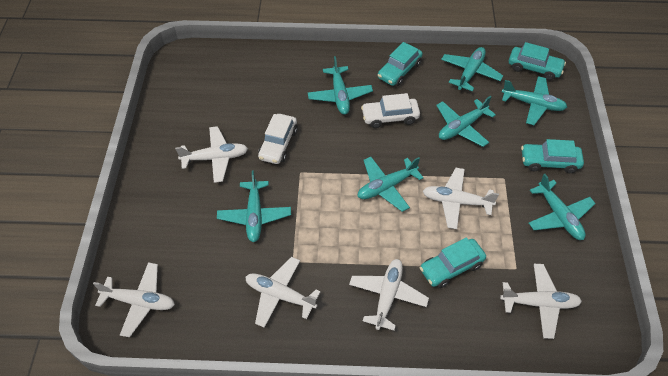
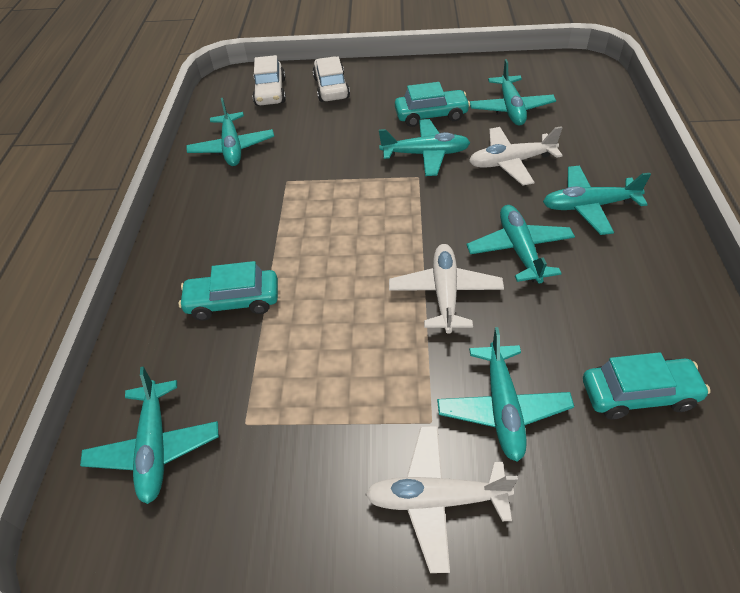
turquoise car: 4 -> 3
white plane: 6 -> 3

